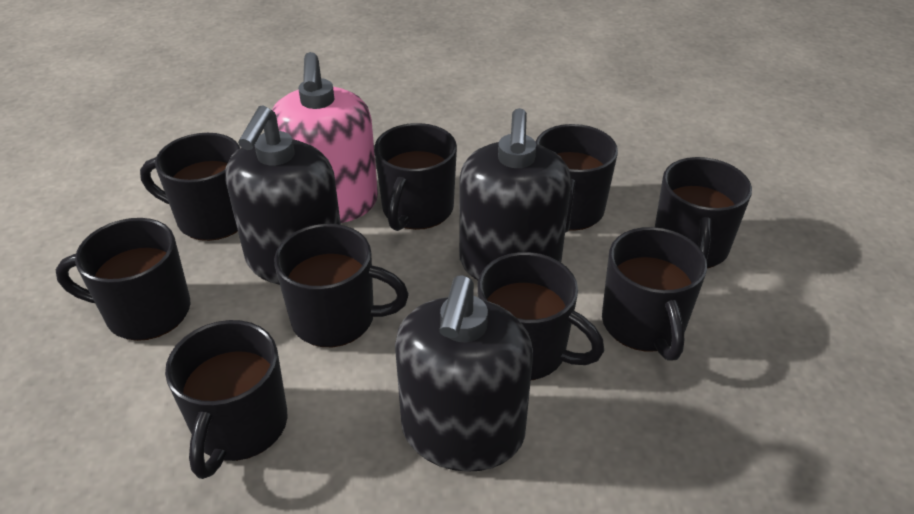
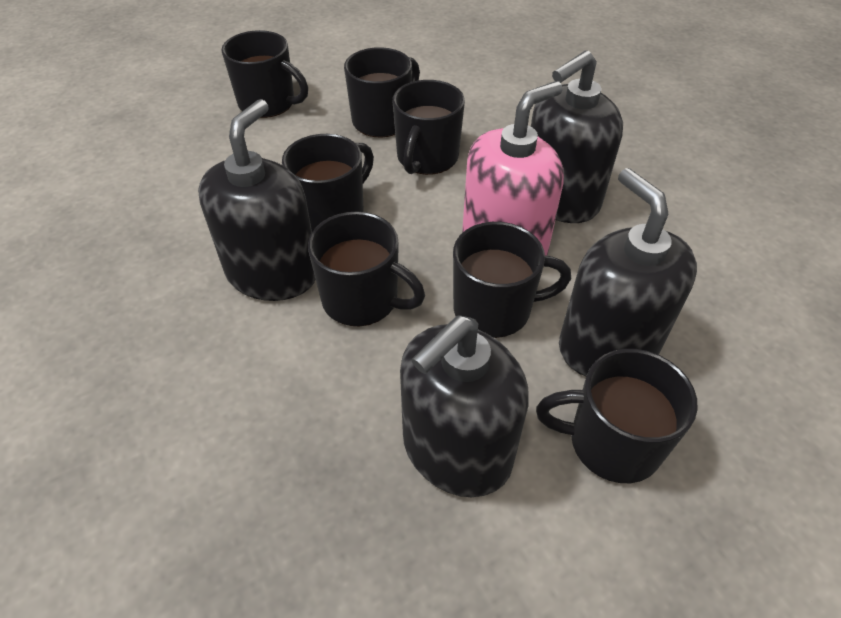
black mug: 9 -> 7
black soap dispenser: 3 -> 4

